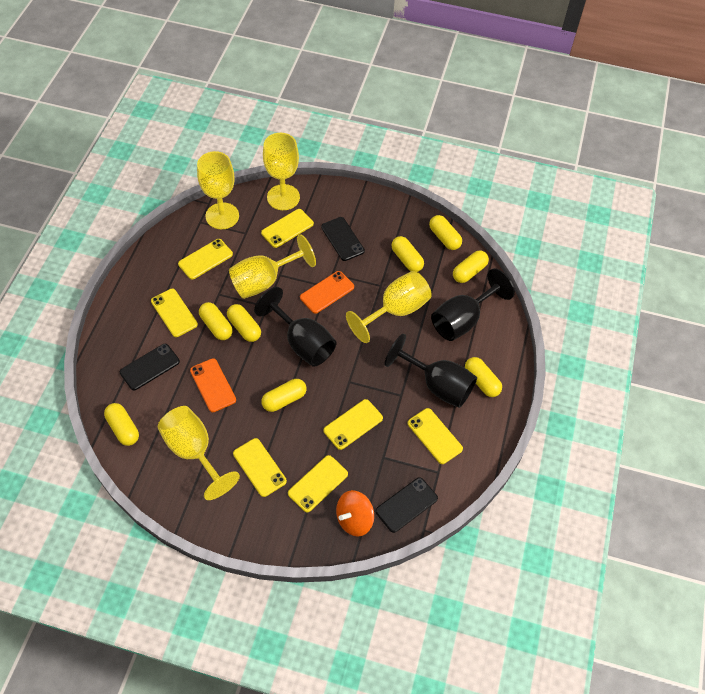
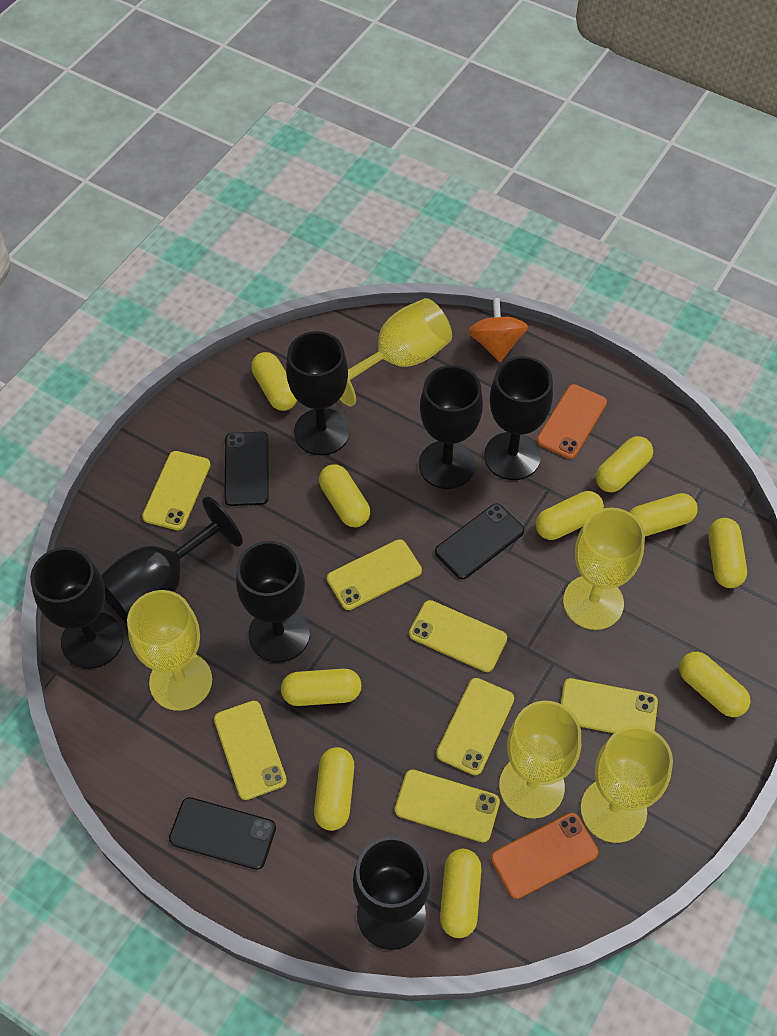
black goblet: 3 -> 7
yellow capsule: 8 -> 10

